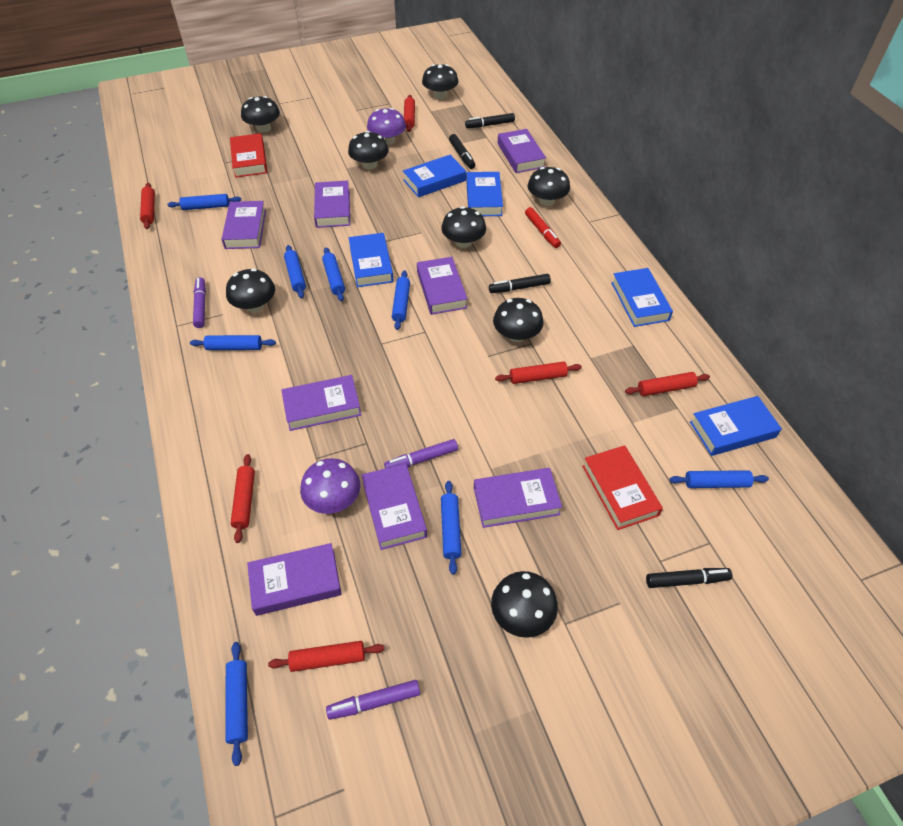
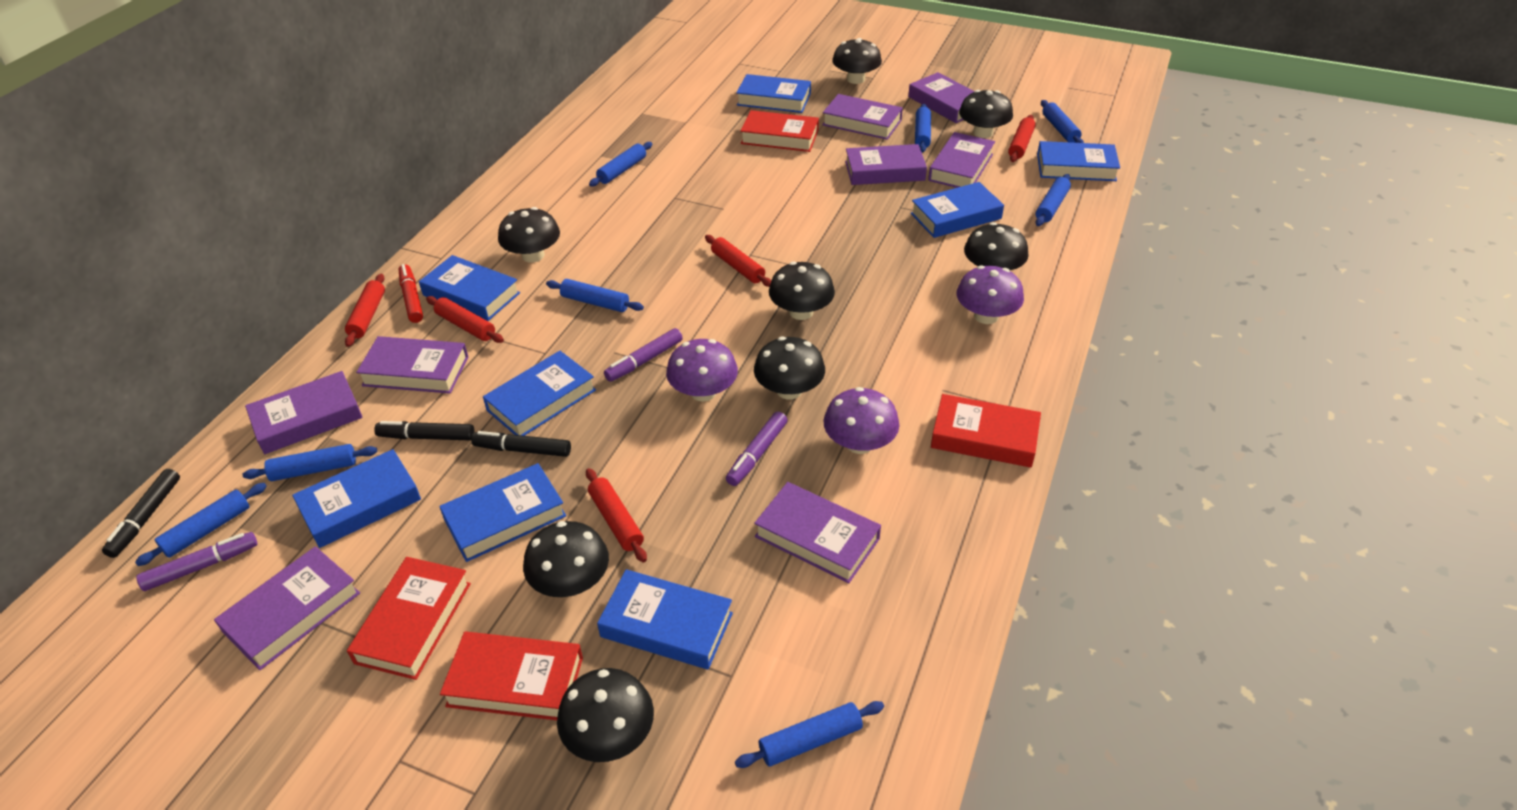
black marker: 4 -> 3
blue book: 5 -> 8
purple mushroom: 2 -> 3
red book: 2 -> 4
red rolling pin: 6 -> 5

